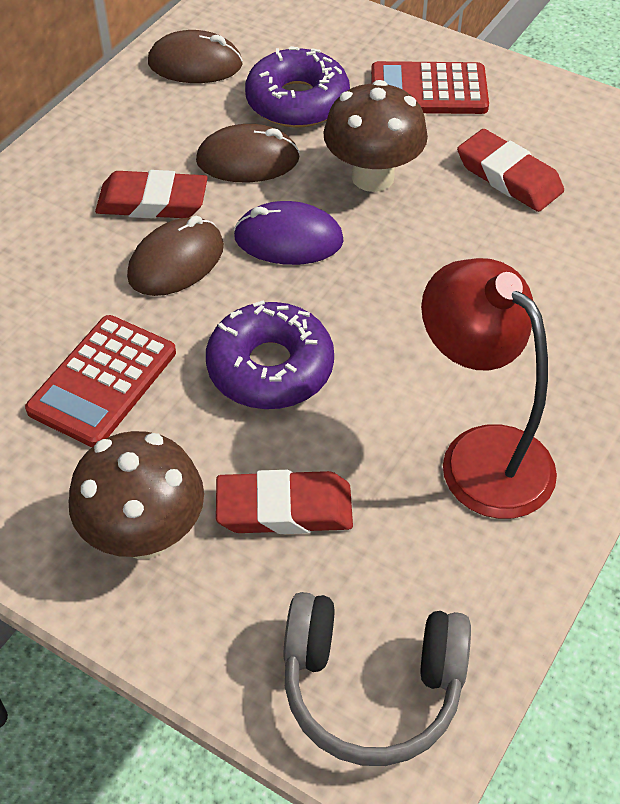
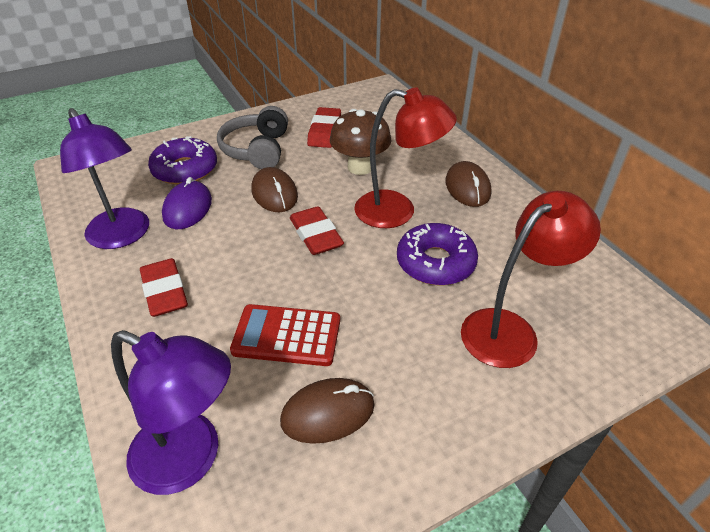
brown mushroom: 2 -> 1
purple lamp: 0 -> 2
red calculator: 2 -> 1
red lamp: 1 -> 2

